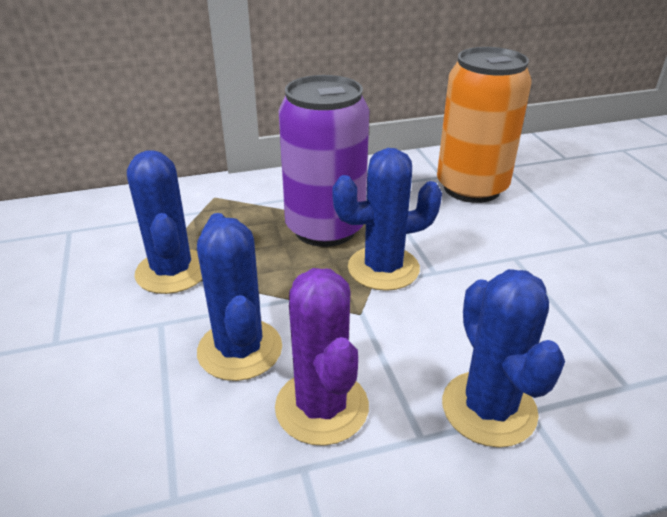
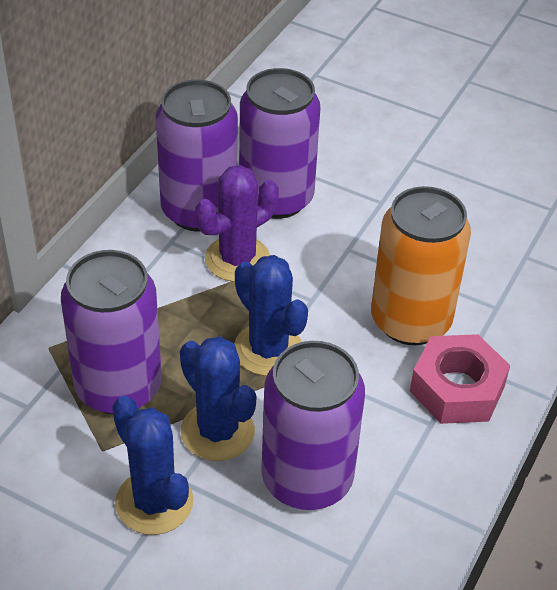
blue cactus: 4 -> 3
pink nut: 0 -> 1
purple can: 1 -> 4

